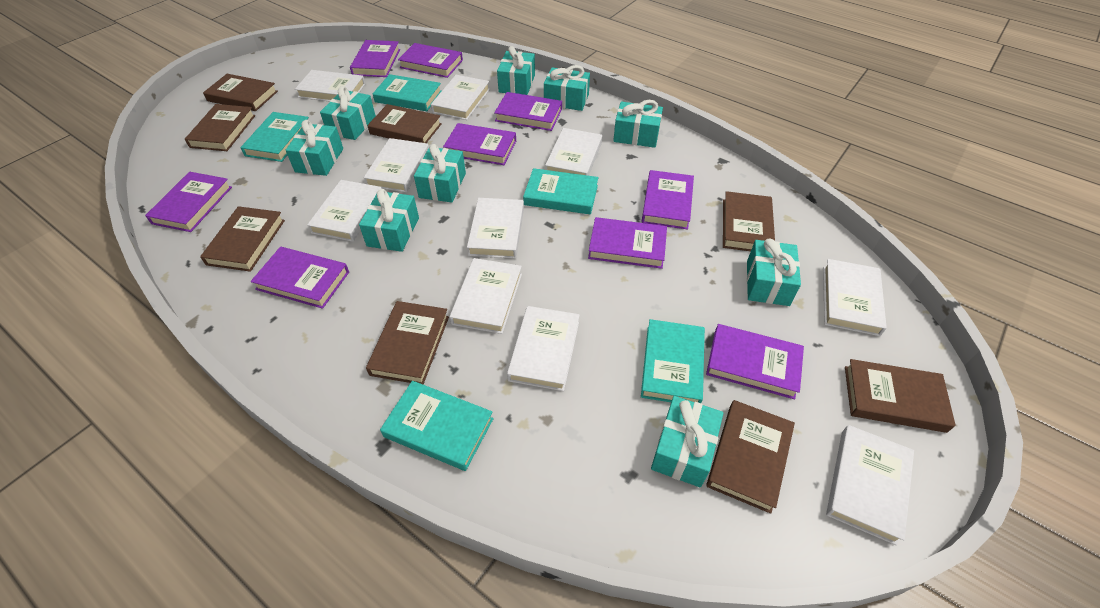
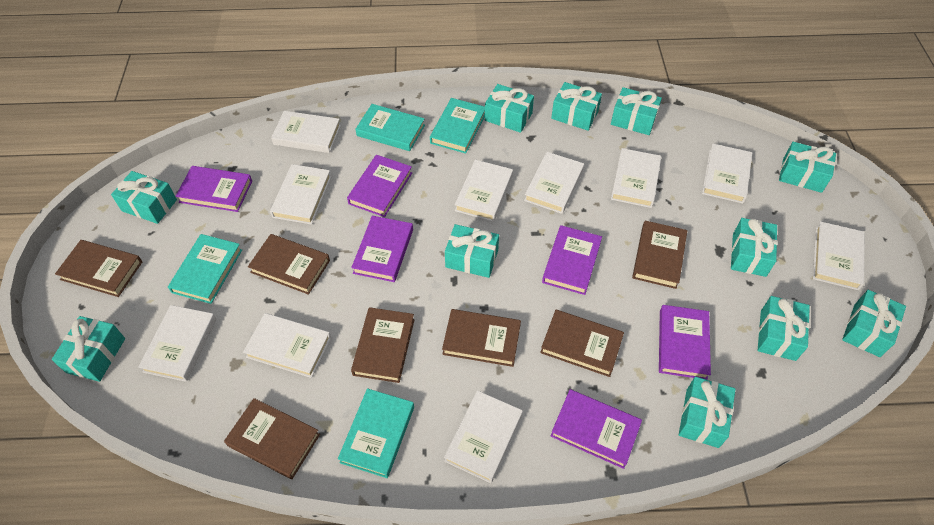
brown book: 8 -> 7
purple book: 9 -> 6
turquoise book: 5 -> 4
turquoise gift: 9 -> 11

